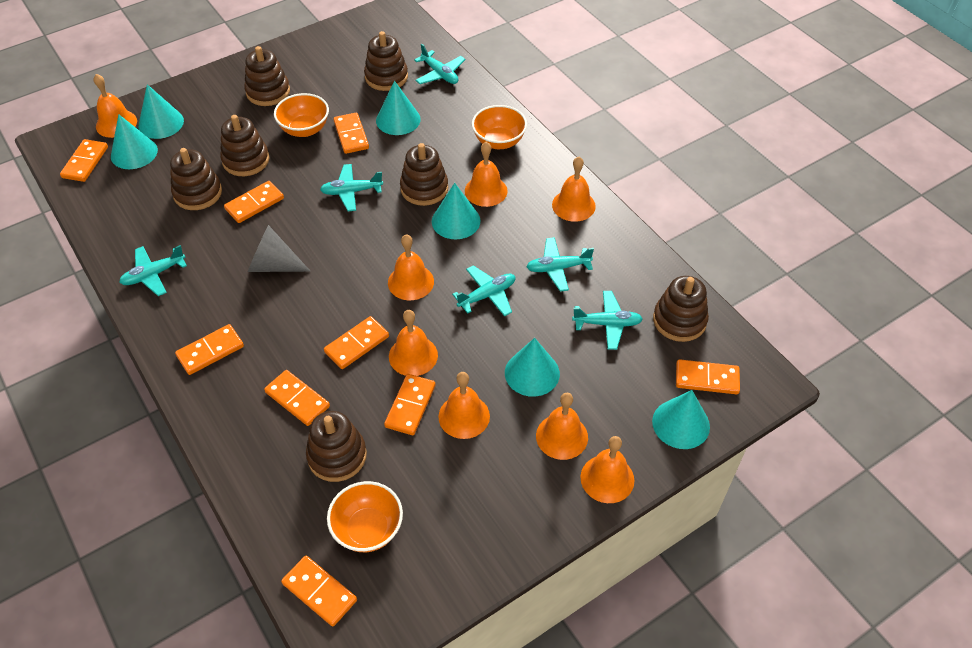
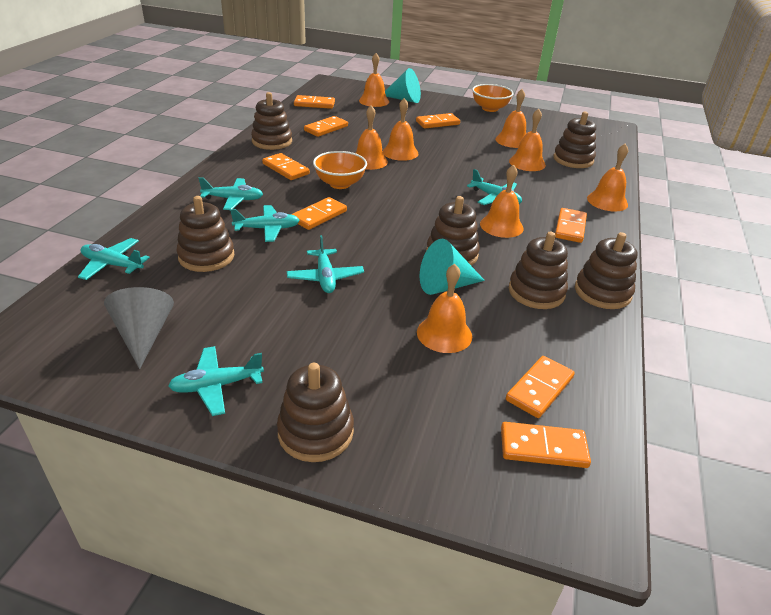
orange bowl: 3 -> 2
orange domino: 9 -> 8
turquoise cone: 6 -> 2

